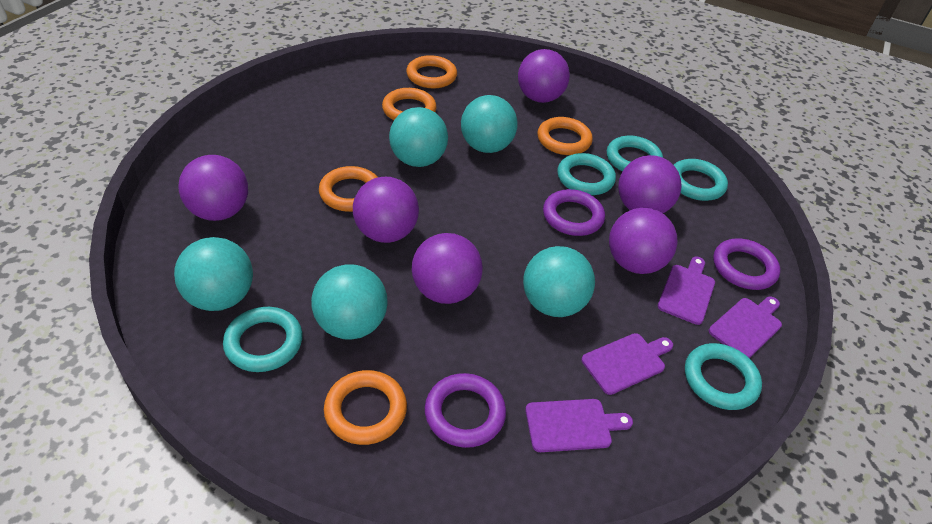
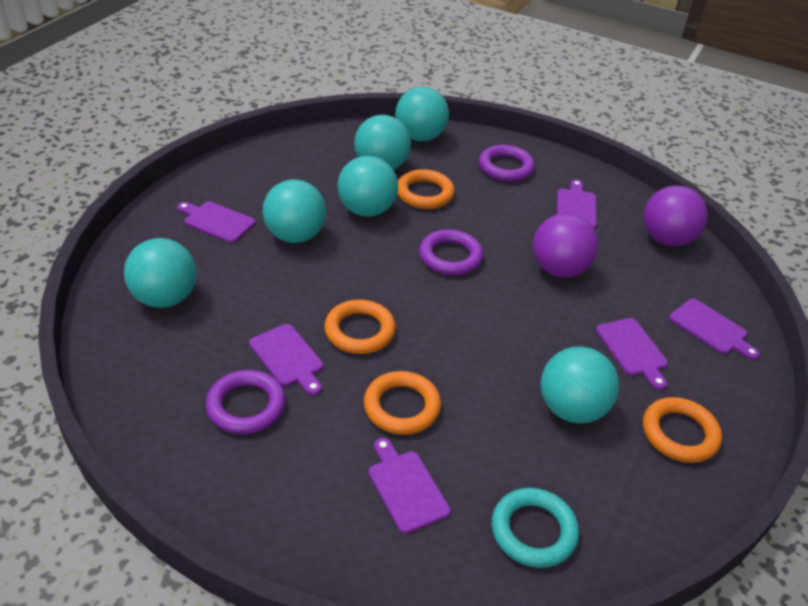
orange ring: 5 -> 4
purple ball: 6 -> 2
purple cutting board: 4 -> 6
turquoise ball: 5 -> 6
turquoise ring: 5 -> 1

